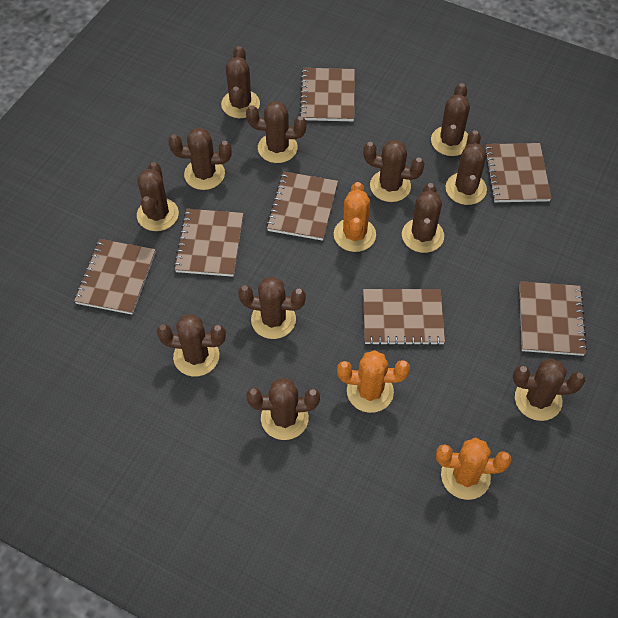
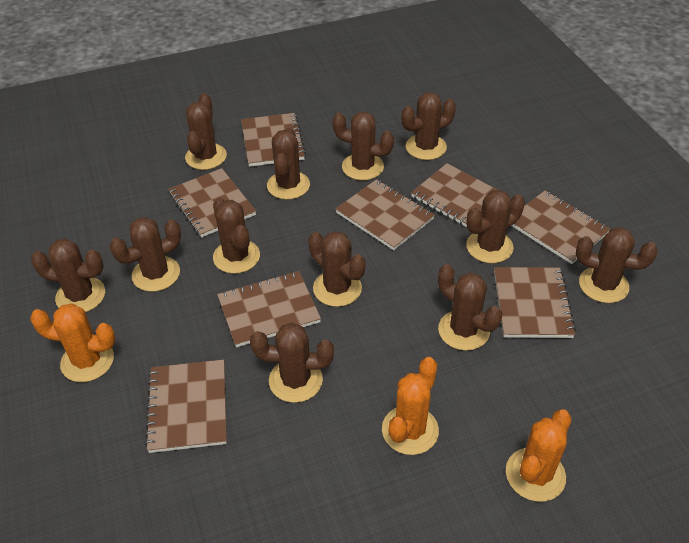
brown notebook: 7 -> 8

